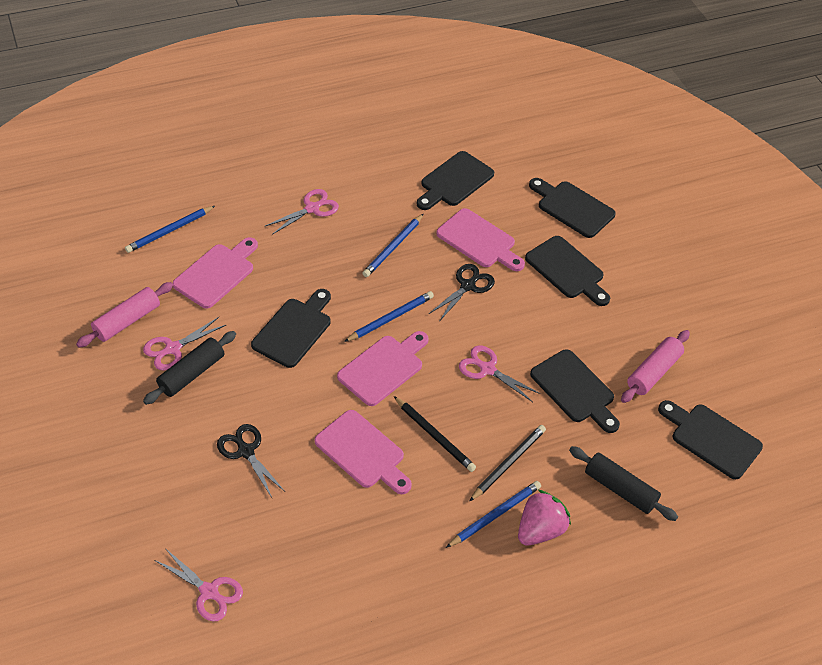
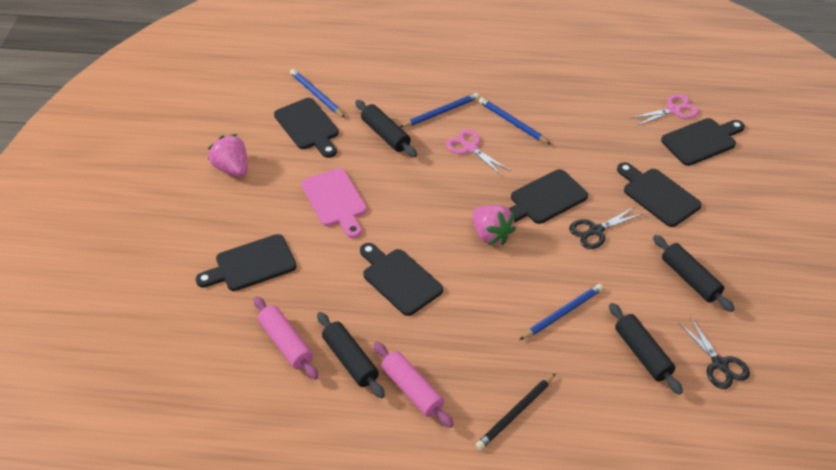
black pencil: 2 -> 1
black rolling pin: 2 -> 4
pink cutting board: 4 -> 1
pink scissors: 4 -> 2
pink strawberry: 1 -> 2

